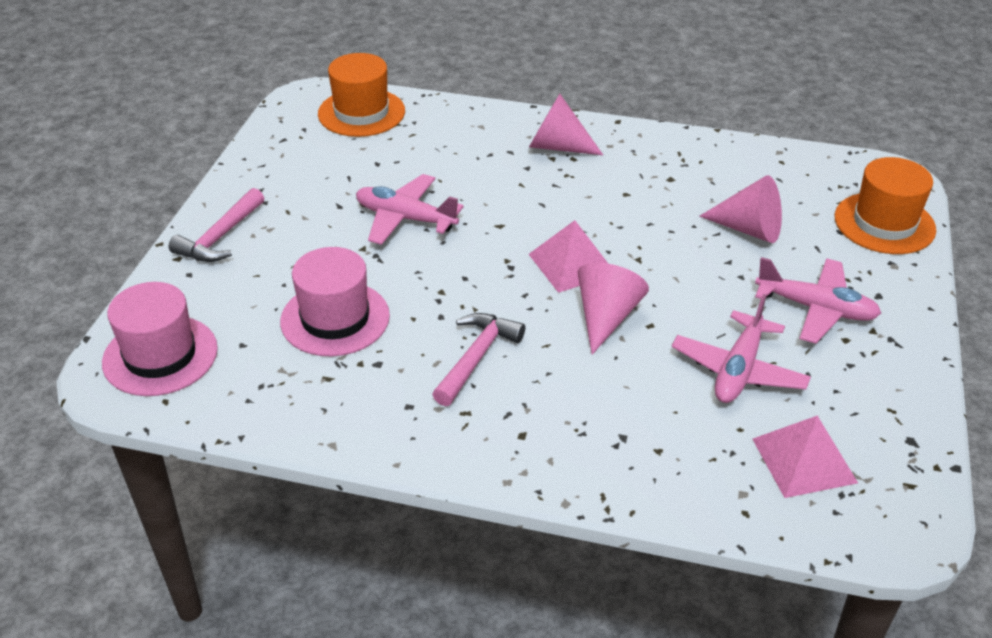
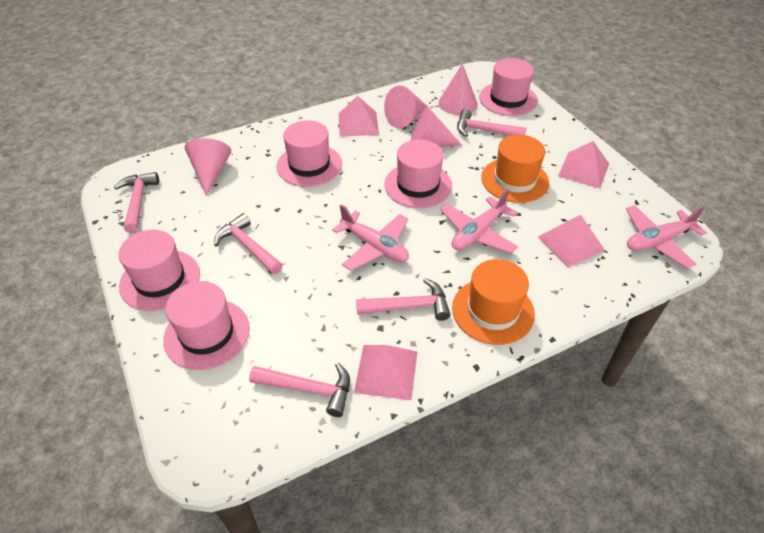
pink cone: 3 -> 4
pink hammer: 2 -> 5
pink hat: 2 -> 5
pink pyramid: 2 -> 4

